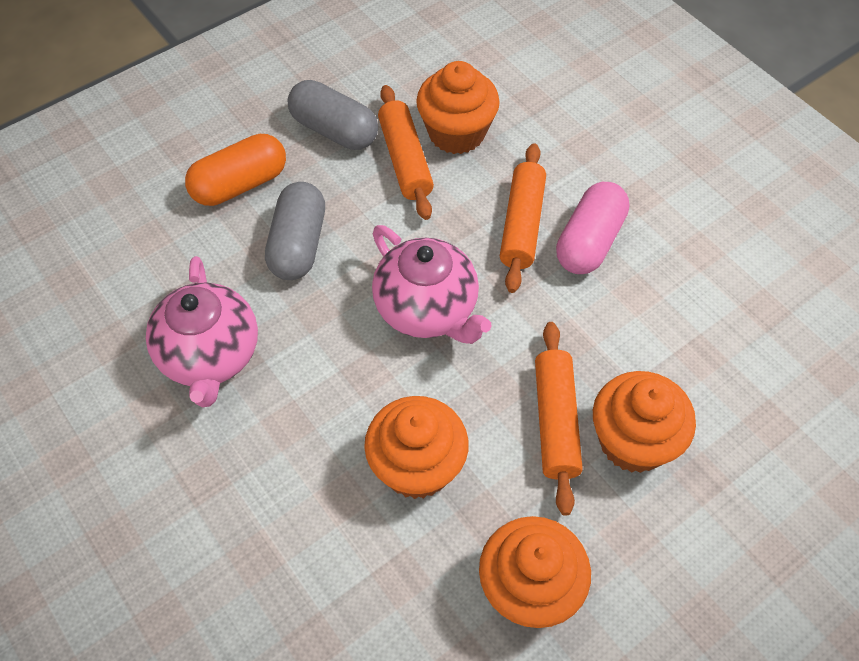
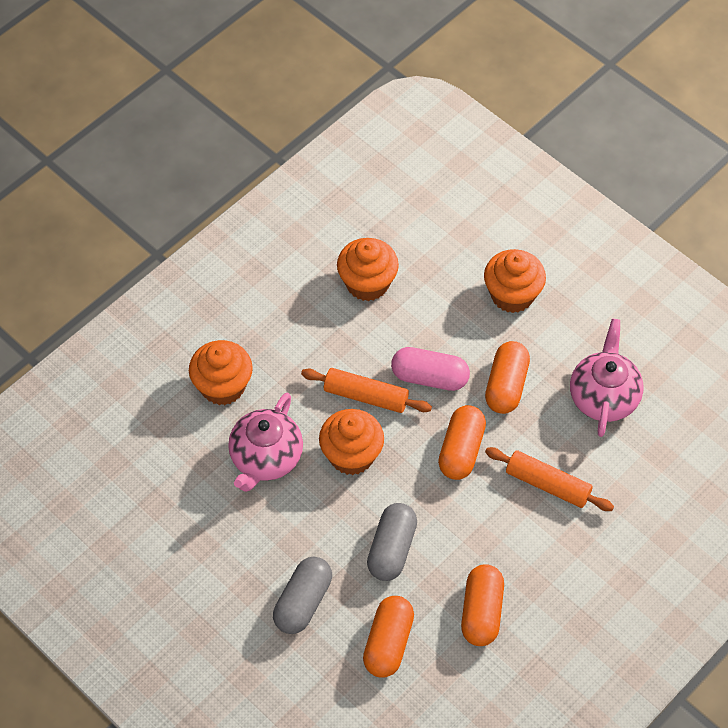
orange capsule: 1 -> 4
orange rolling pin: 3 -> 2

